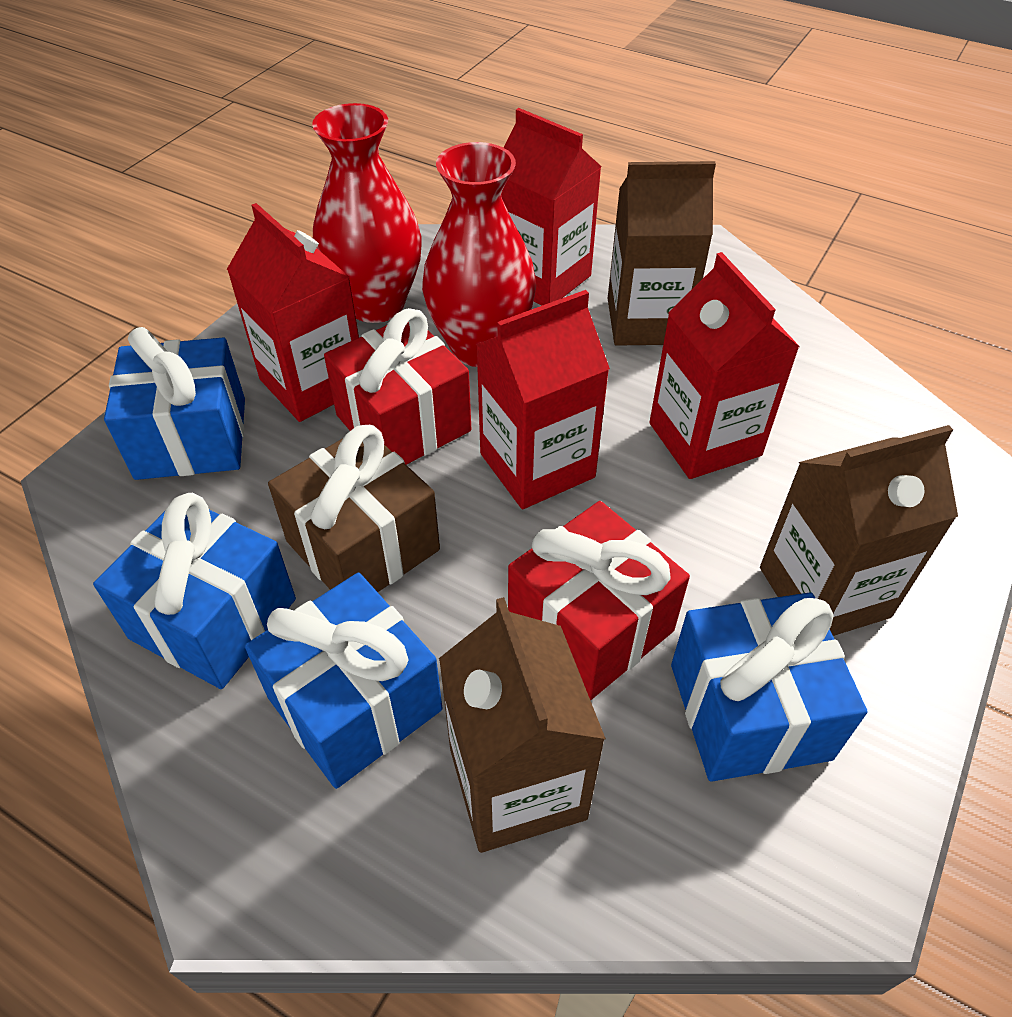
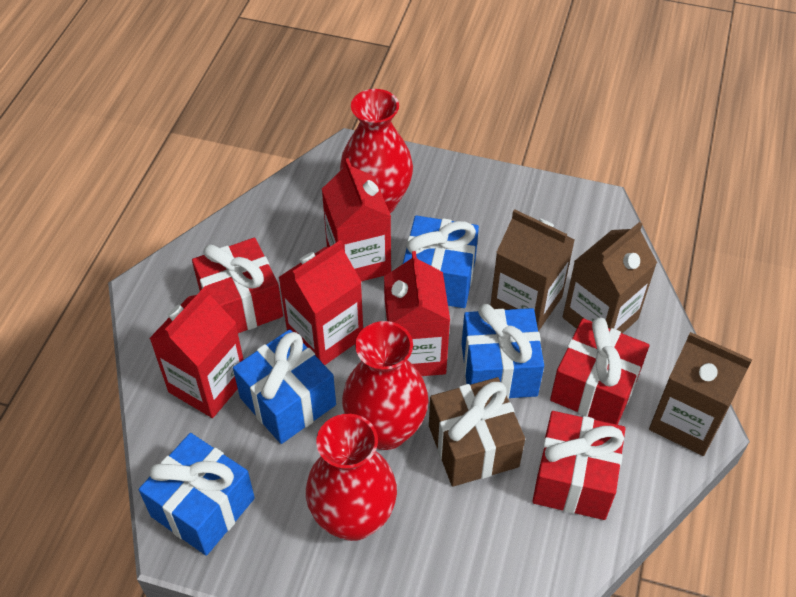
red gift: 2 -> 3
red vase: 2 -> 3

